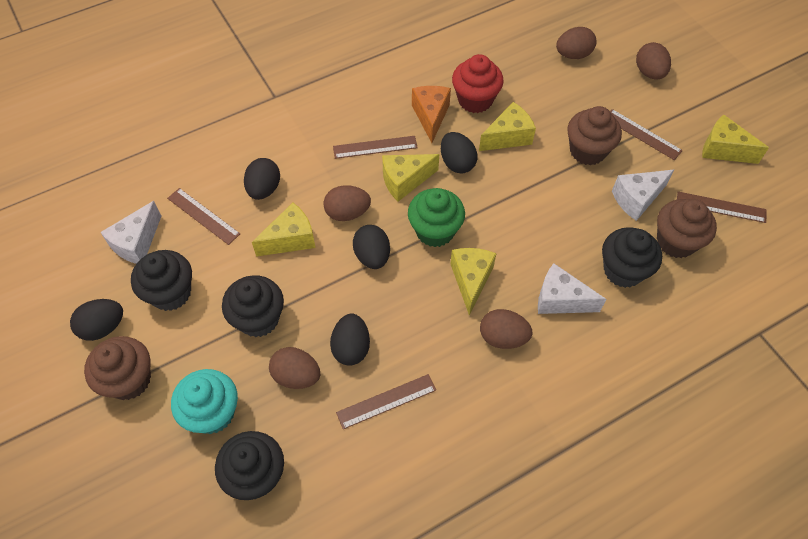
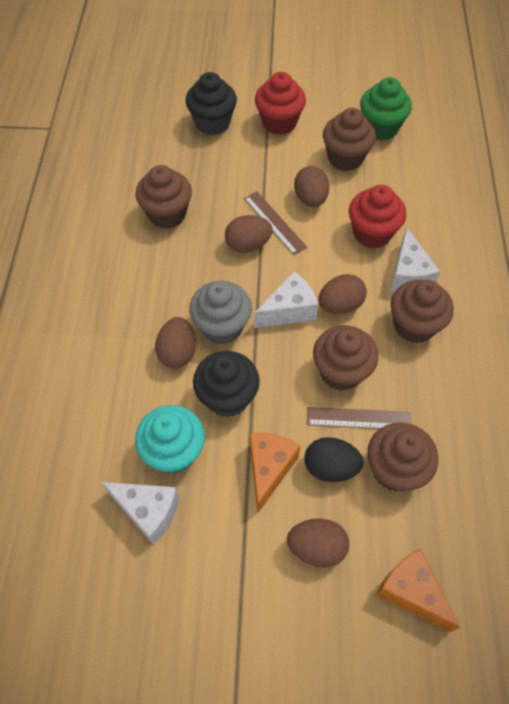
black cupcake: 4 -> 2
black egg: 5 -> 1
brown cupcake: 3 -> 5
brown ruler: 5 -> 2
grey cupcake: 0 -> 1
orange cheese: 1 -> 2
red cupcake: 1 -> 2
yellow cheese: 5 -> 0

